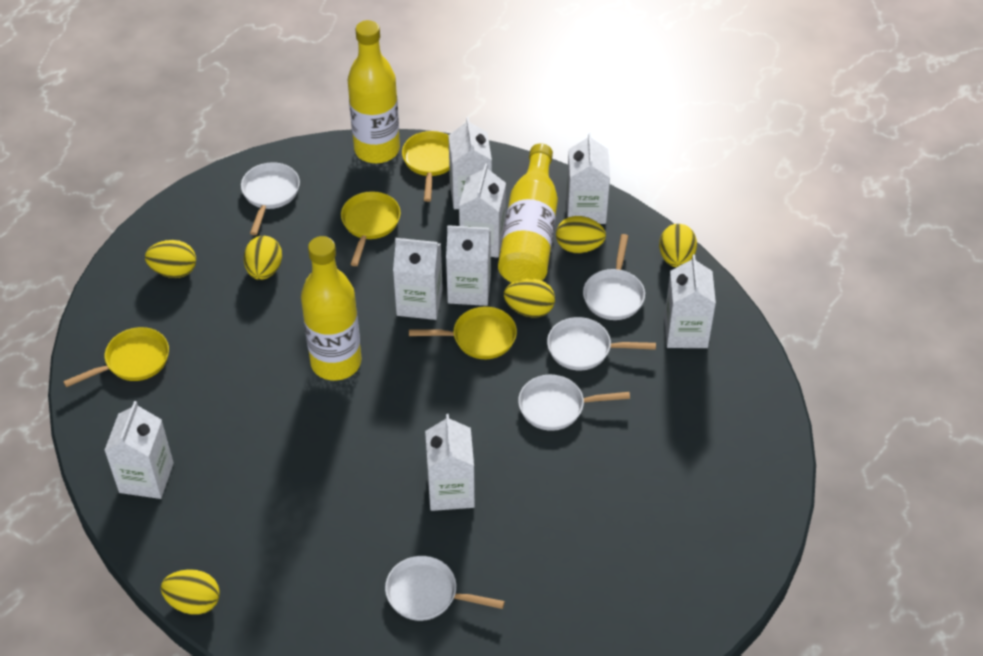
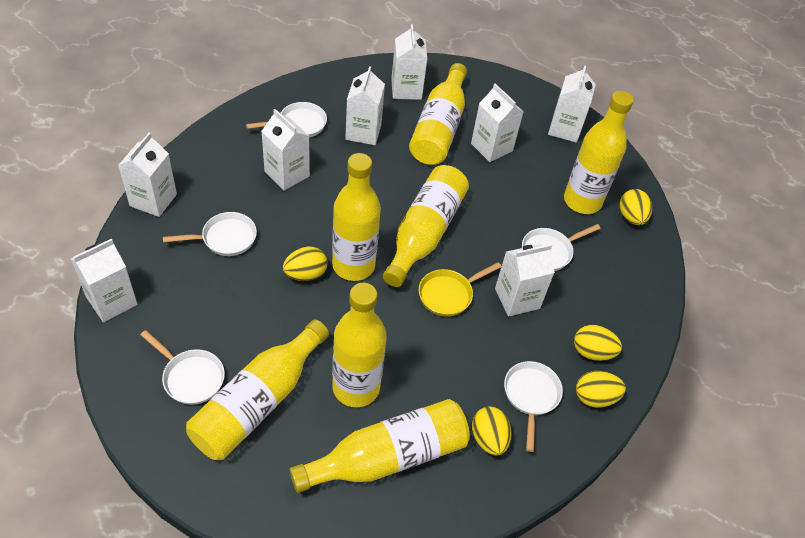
yellow bottle: 3 -> 7
yellow egg: 6 -> 5
yellow pan: 4 -> 1

